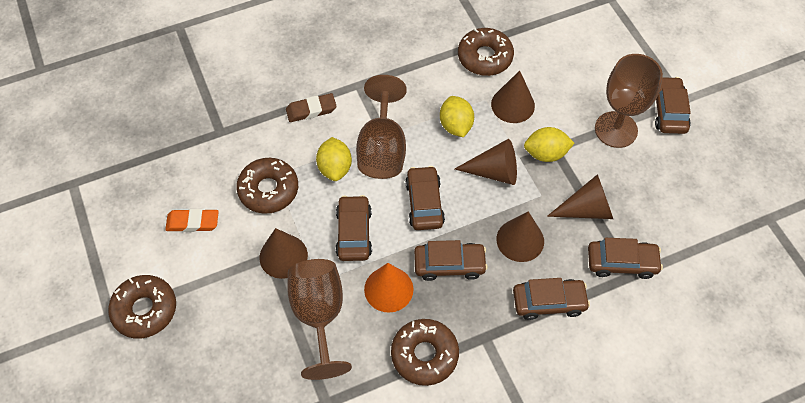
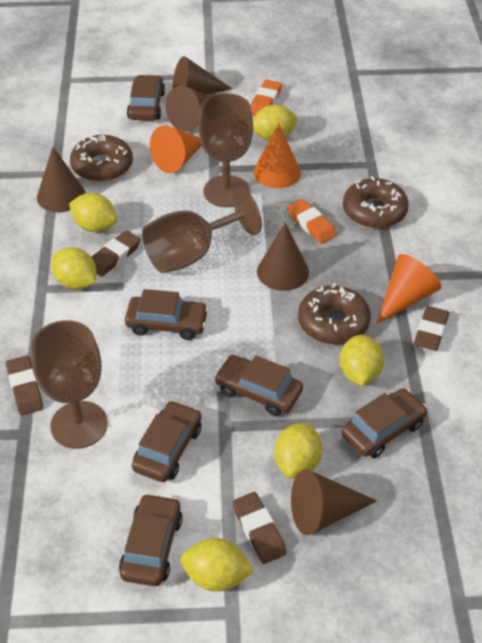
brown donut: 4 -> 3
brown eraser: 1 -> 4
orange cone: 1 -> 3
orange eraser: 1 -> 2
yellow lemon: 3 -> 6

